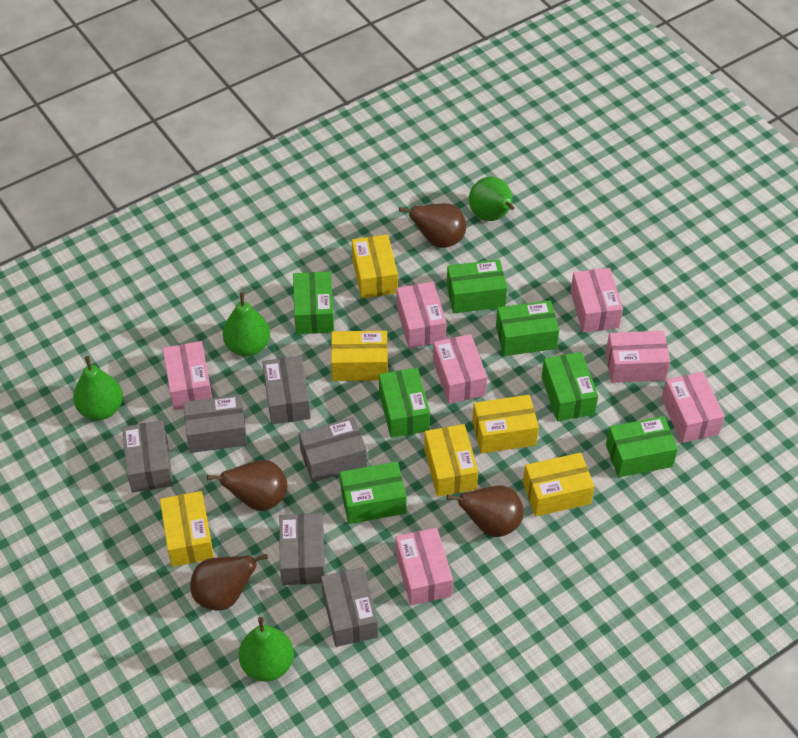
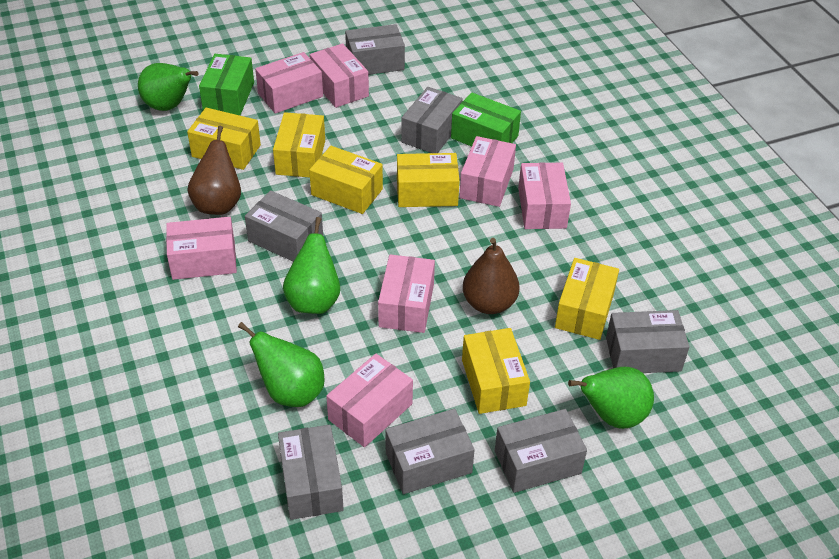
brown pear: 4 -> 2
green box: 7 -> 2
grey box: 6 -> 7

